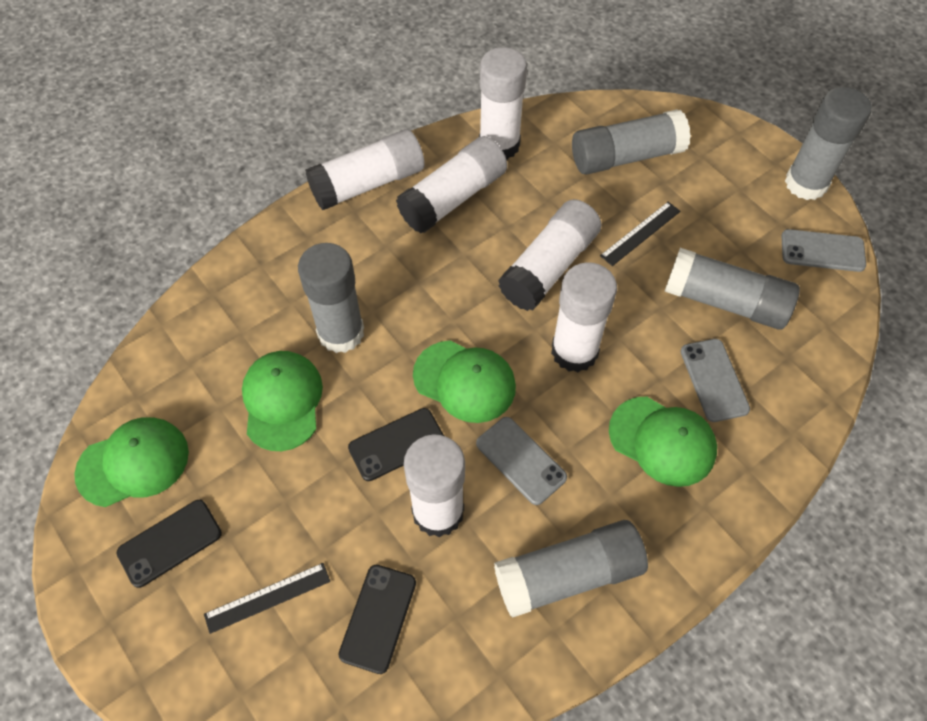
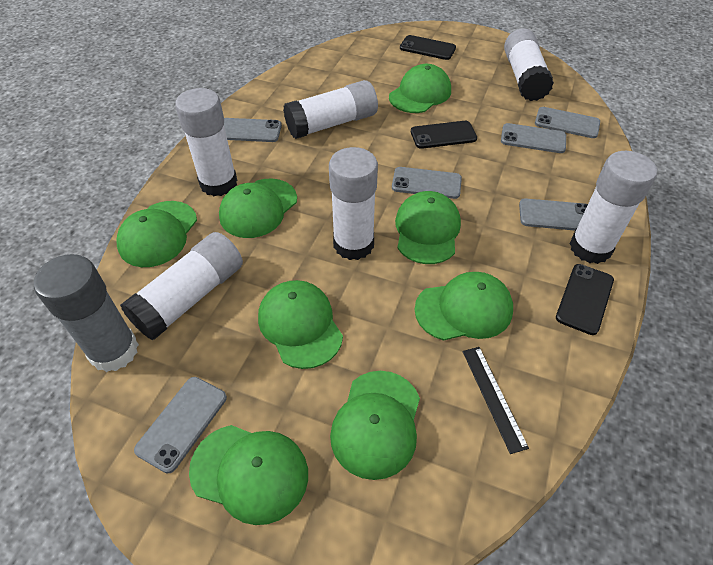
black ruler: 2 -> 1
green cap: 4 -> 8
grey glue stick: 5 -> 1
grey phone: 3 -> 6

